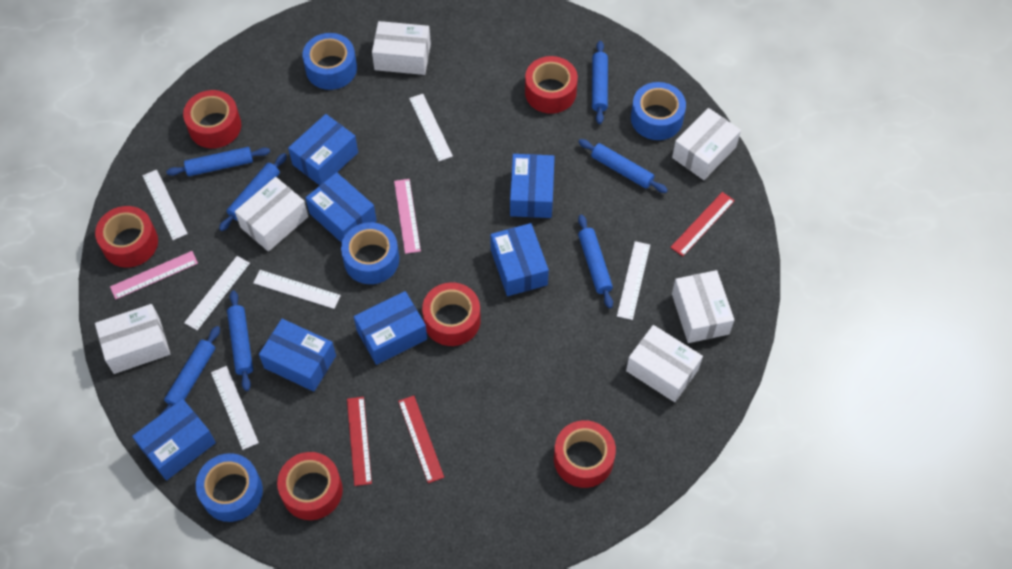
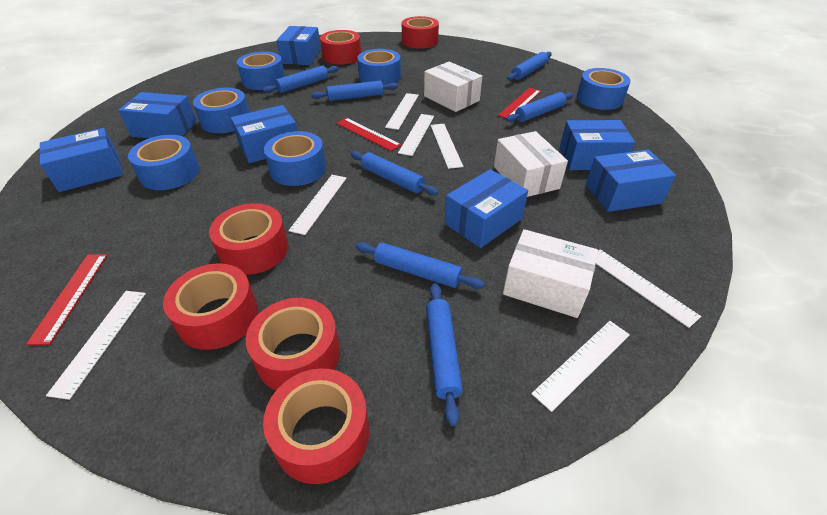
blue tape: 4 -> 6
pink ruler: 2 -> 0
white box: 6 -> 3
white ruler: 6 -> 7

